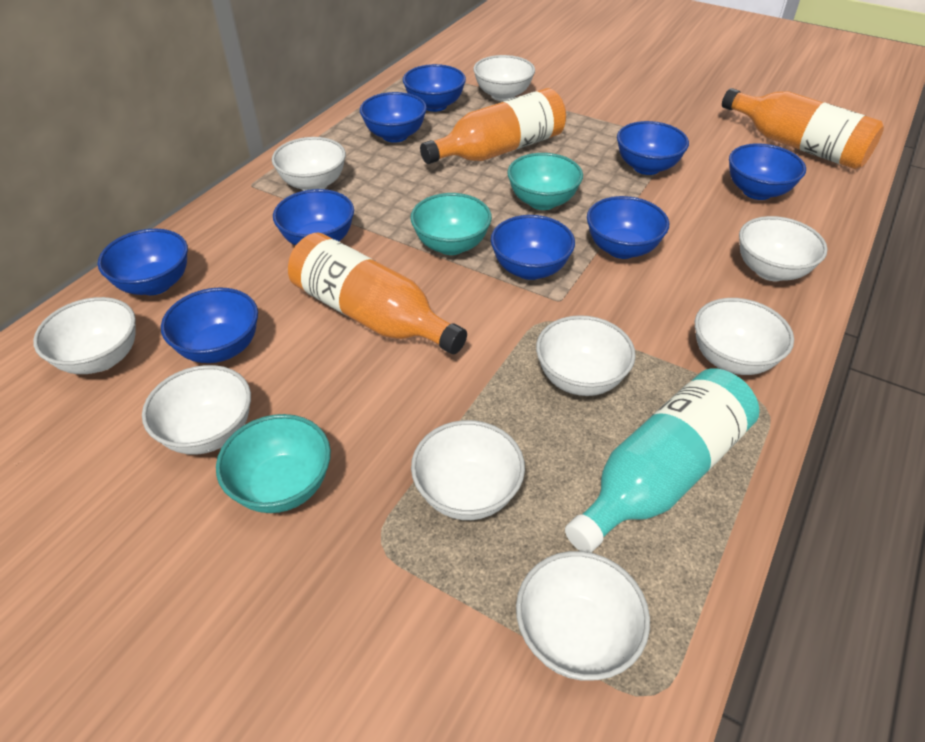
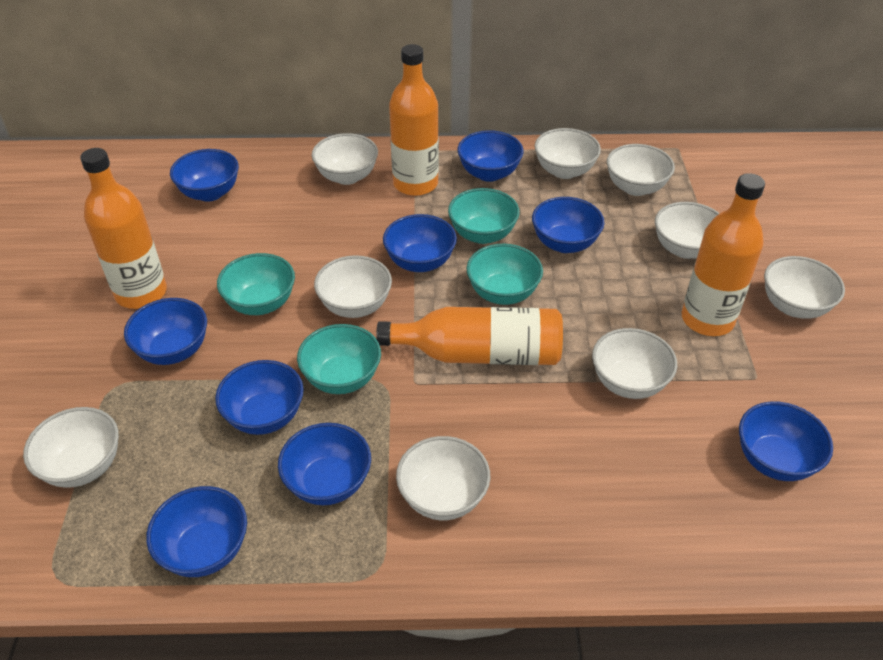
orange bottle: 3 -> 4
turquoise bottle: 1 -> 0
turquoise bowl: 3 -> 4

